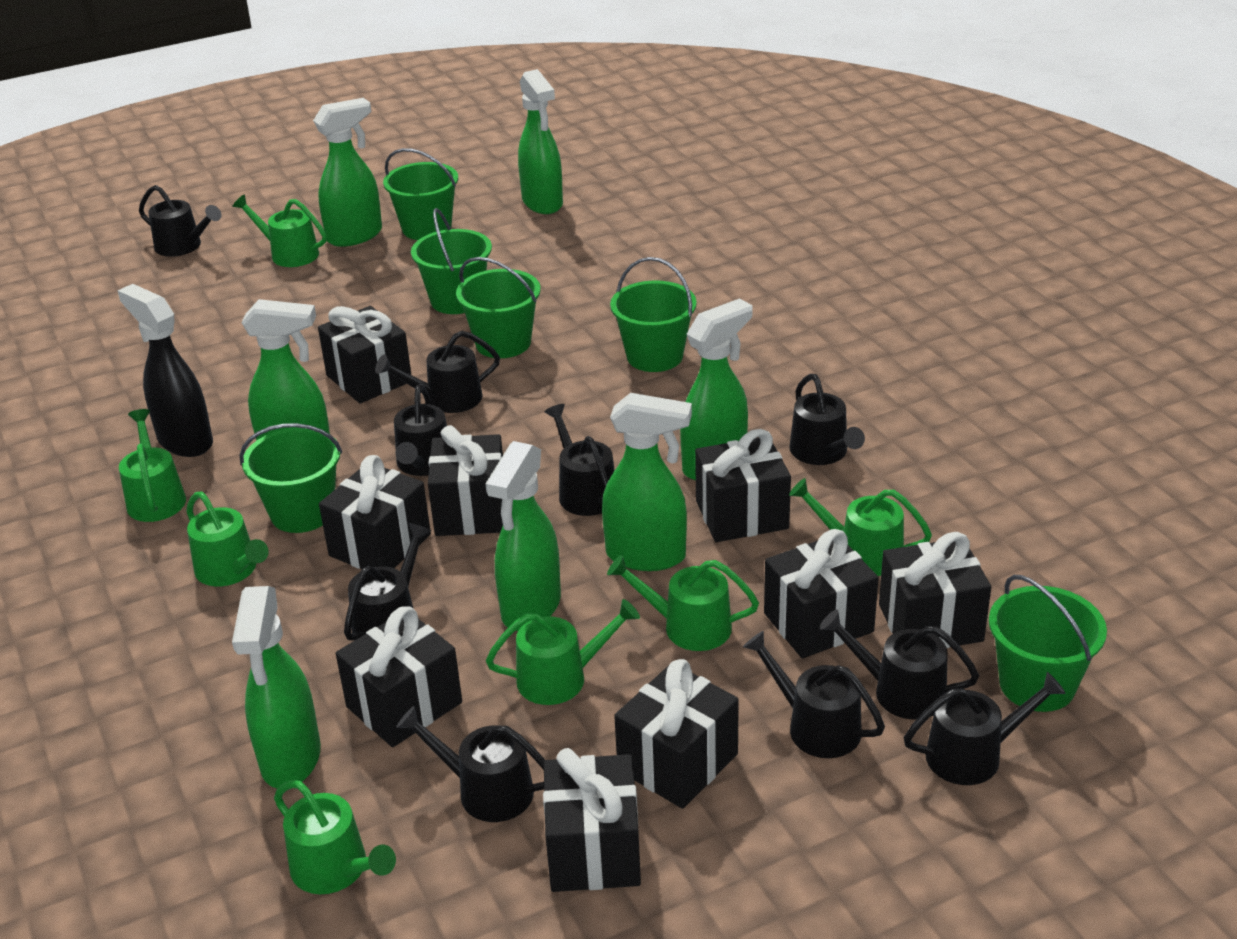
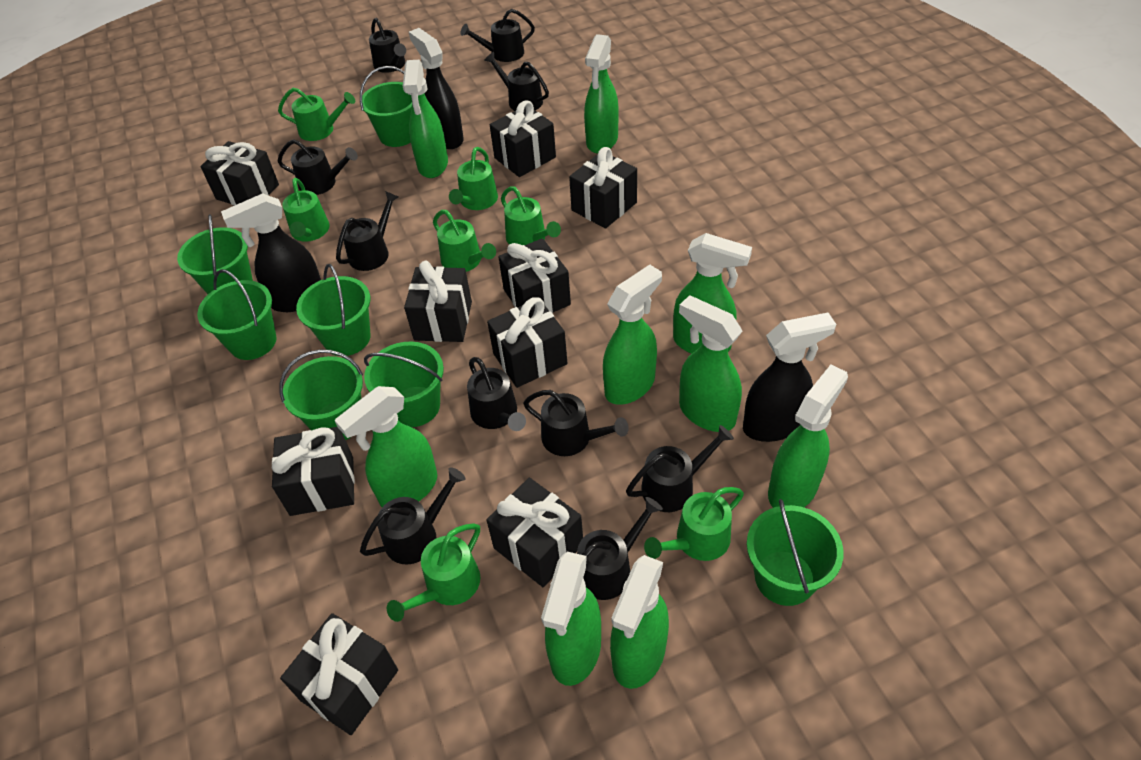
black spray bottle: 1 -> 3
green bucket: 6 -> 7
green spray bottle: 7 -> 9

